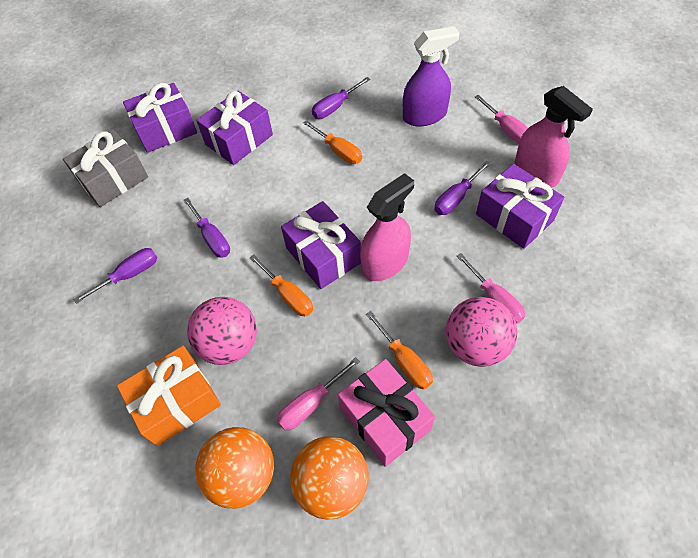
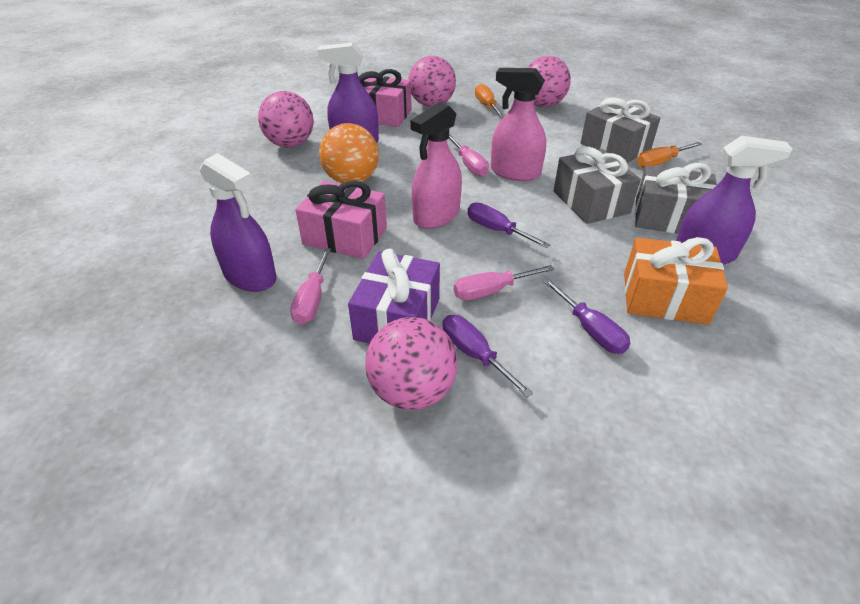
grey gift: 1 -> 3
orange ball: 2 -> 1
orange screwdriver: 3 -> 2
pink ball: 2 -> 4
pink gift: 1 -> 2
purple gift: 4 -> 1
purple screwdriver: 4 -> 3
purple spray bottle: 1 -> 3

